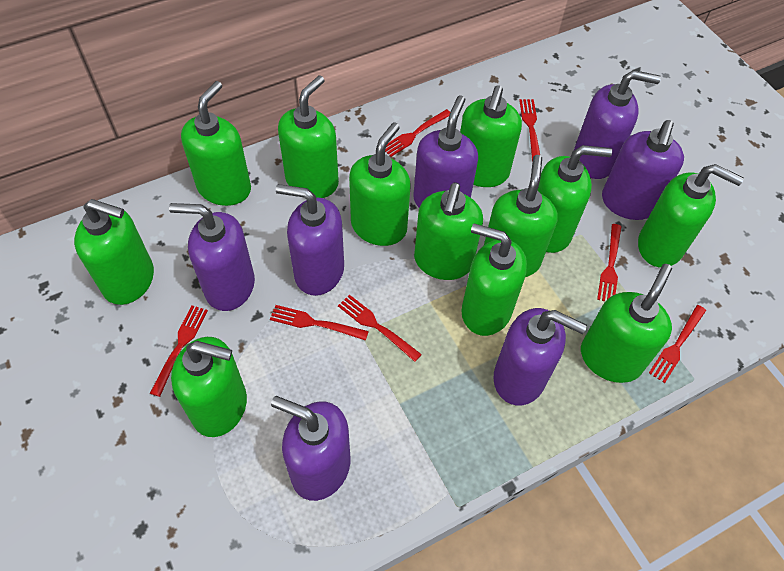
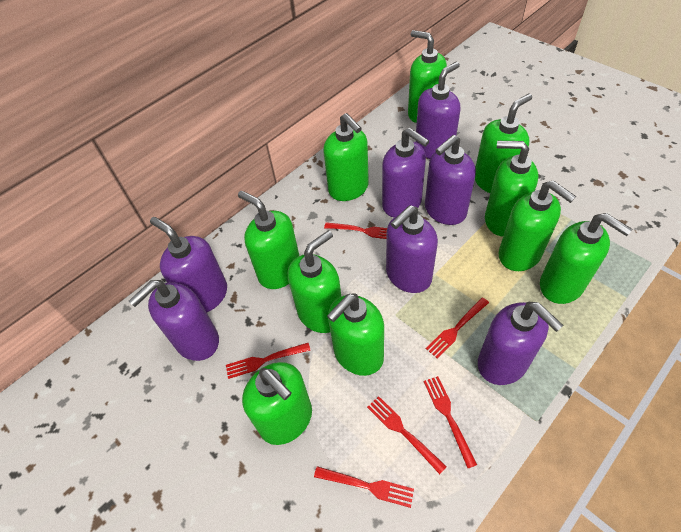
green soap dispenser: 12 -> 10
red fork: 7 -> 6

